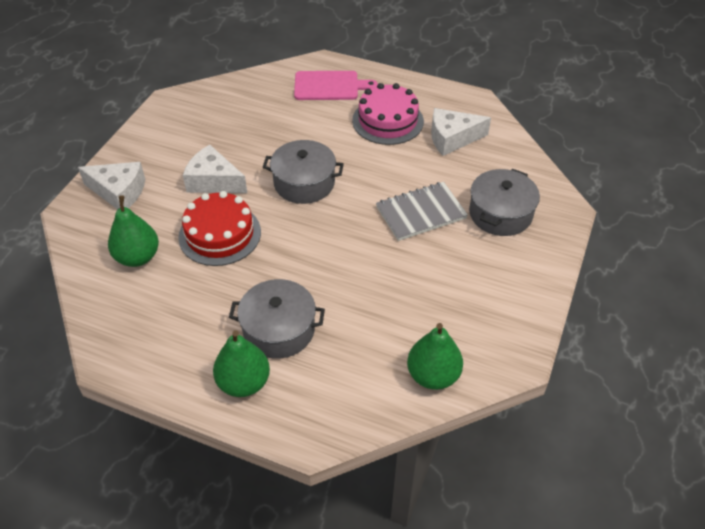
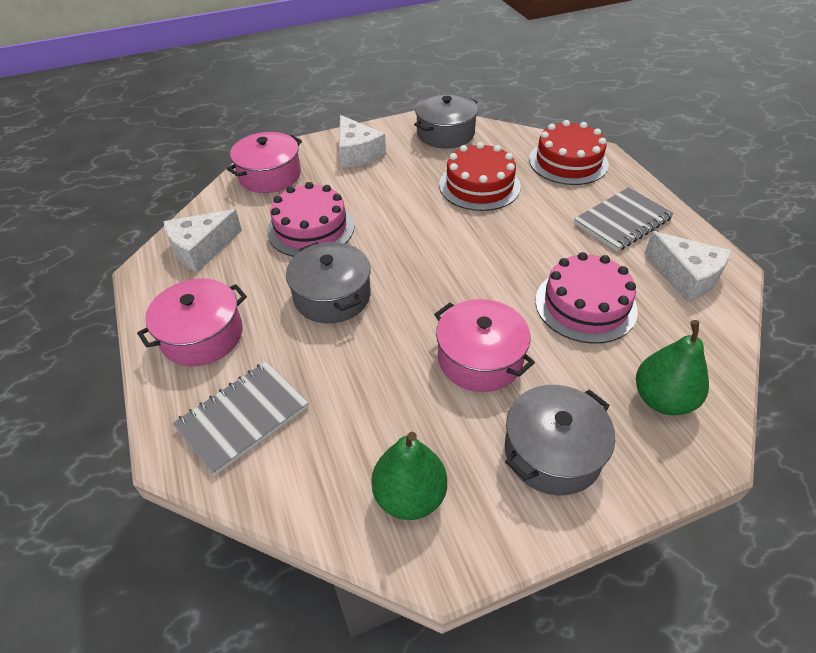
green pear: 3 -> 2
grey notebook: 1 -> 2
pink cake: 1 -> 2
pink cutting board: 1 -> 0
pink pot: 0 -> 3
red cake: 1 -> 2

